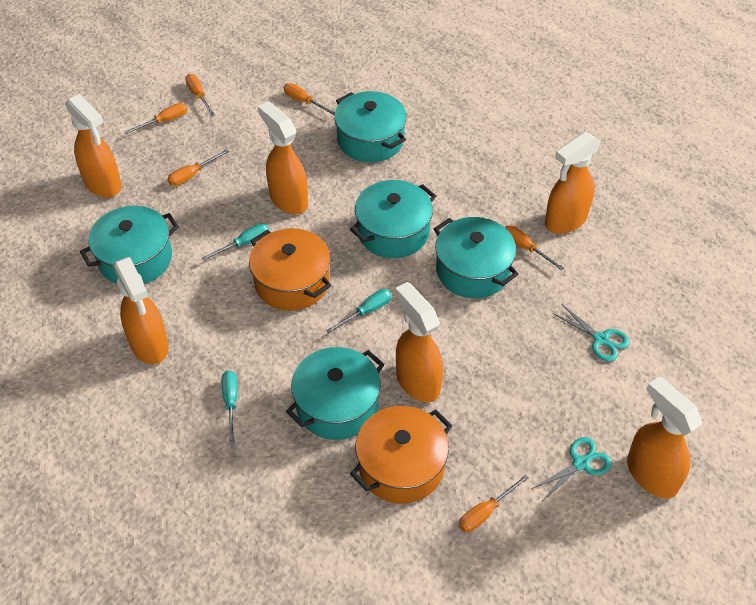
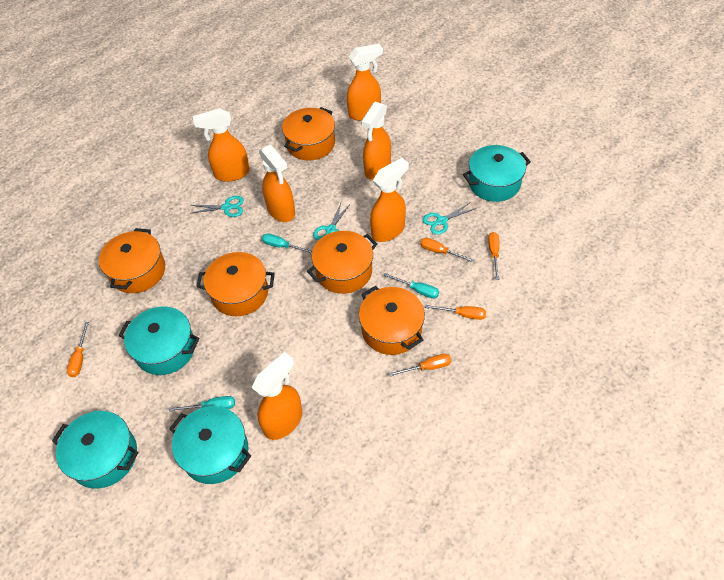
orange pot: 2 -> 5
orange screwdriver: 6 -> 5
turquoise pot: 5 -> 4
turquoise scissors: 2 -> 3

